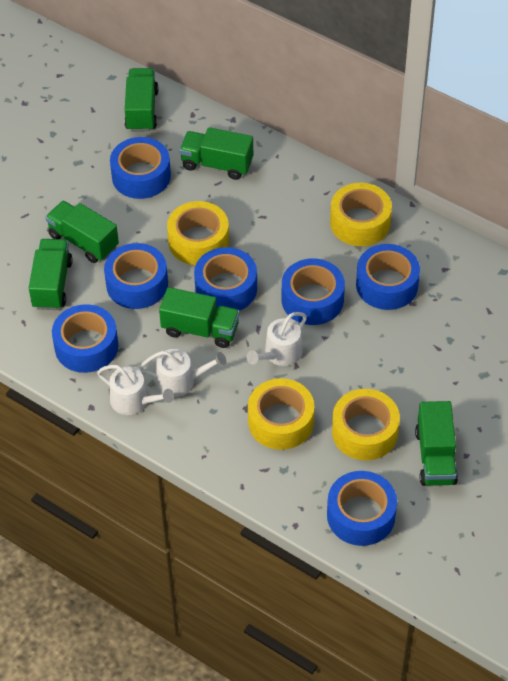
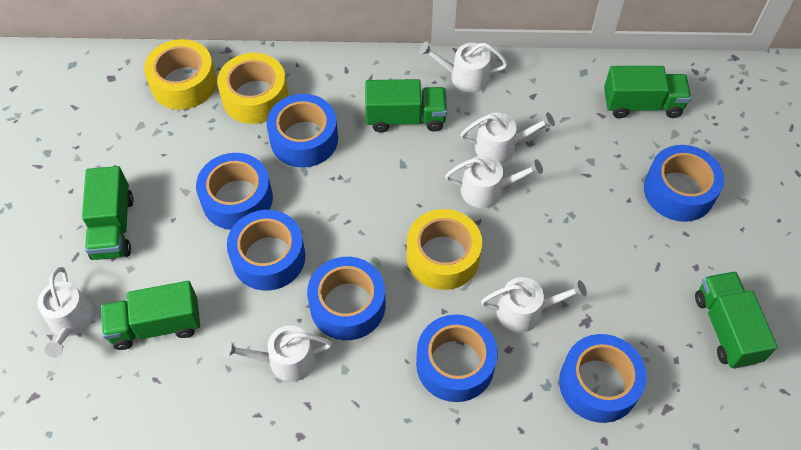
green truck: 6 -> 5
white watering can: 3 -> 6
yellow tape: 4 -> 3

